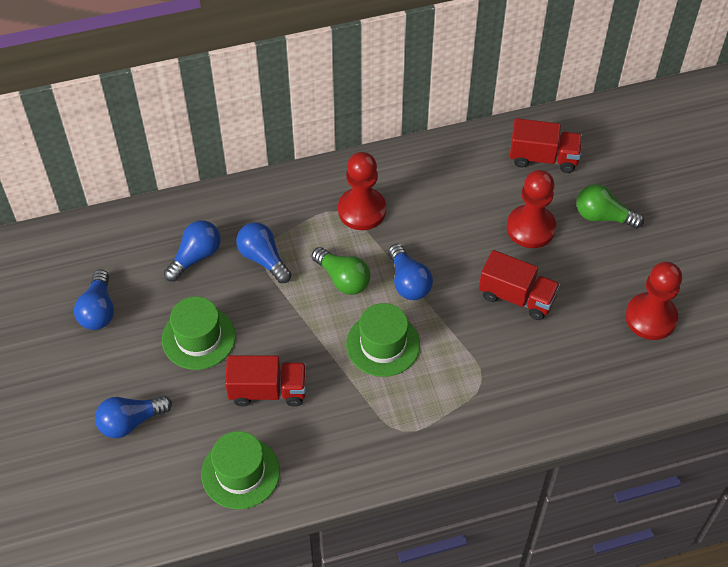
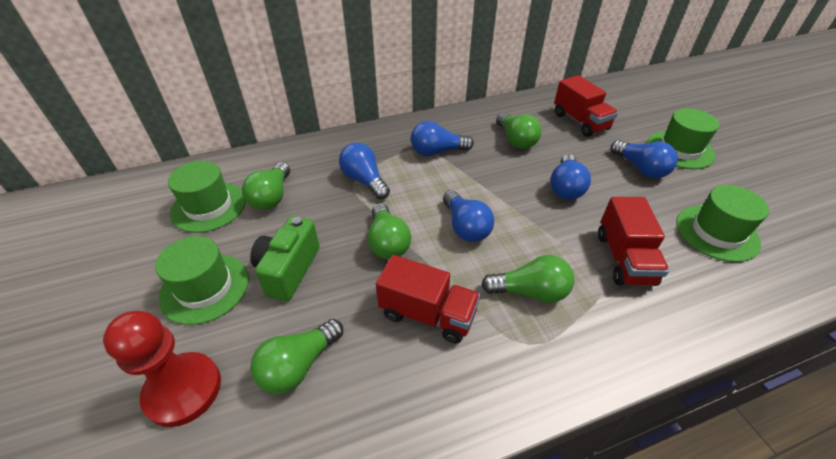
green camera: 0 -> 1
green hat: 3 -> 4
green light bulb: 2 -> 5
red pawn: 3 -> 1

